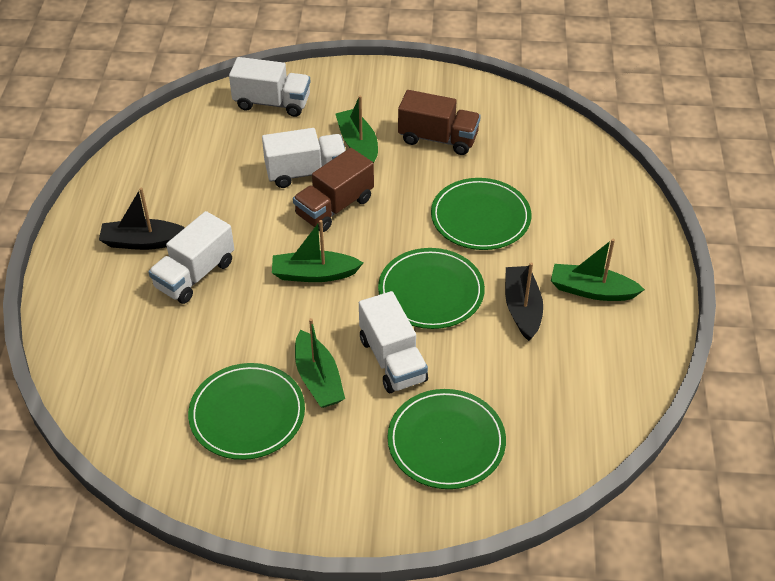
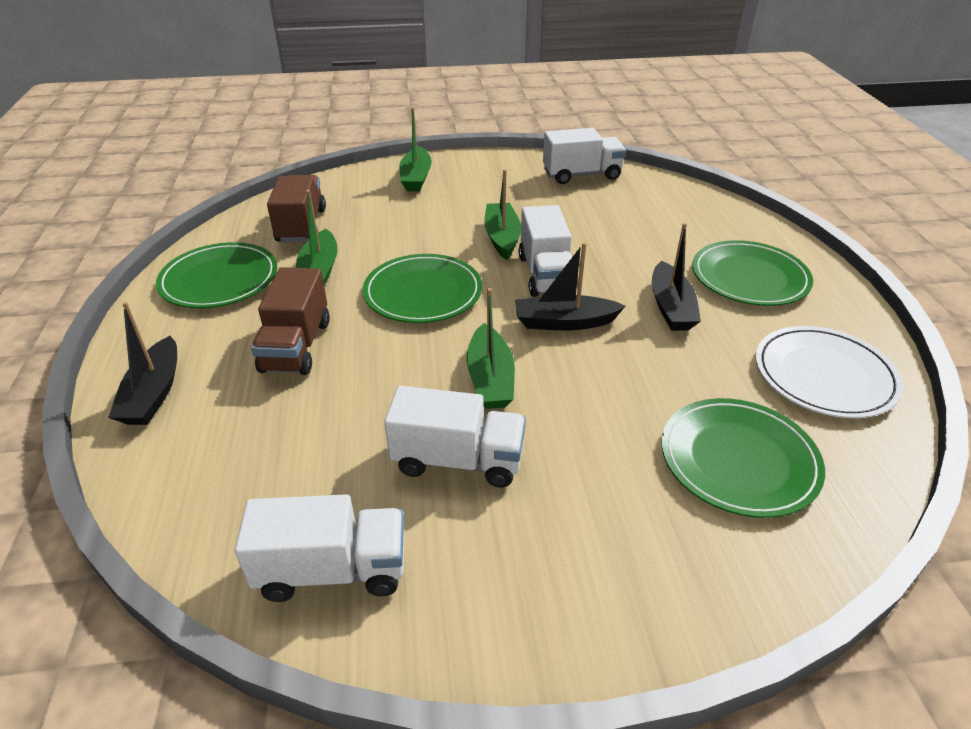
black boat: 2 -> 3
white plate: 0 -> 1

